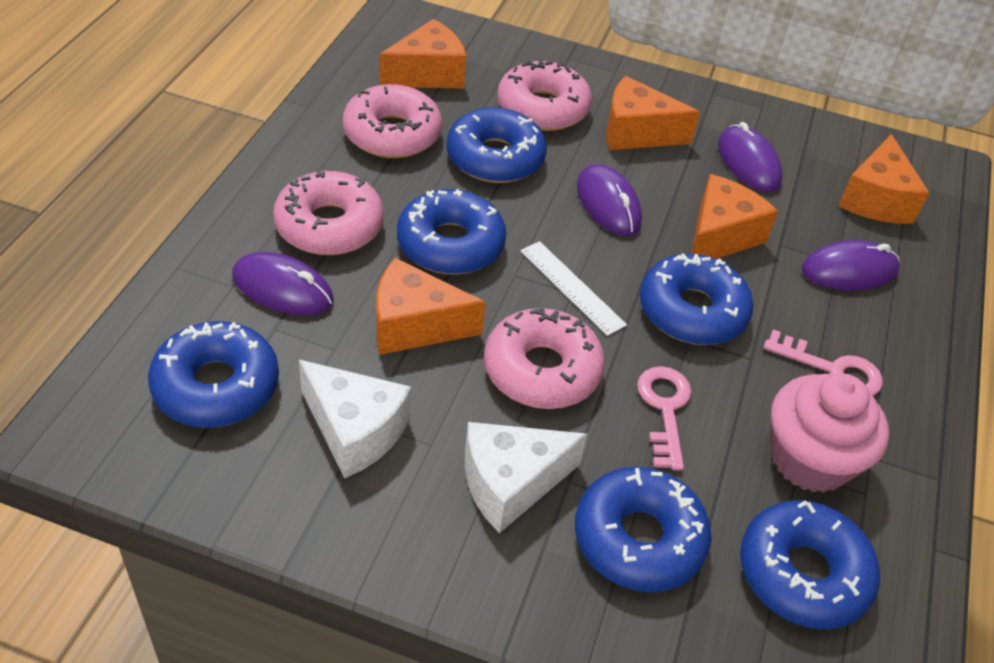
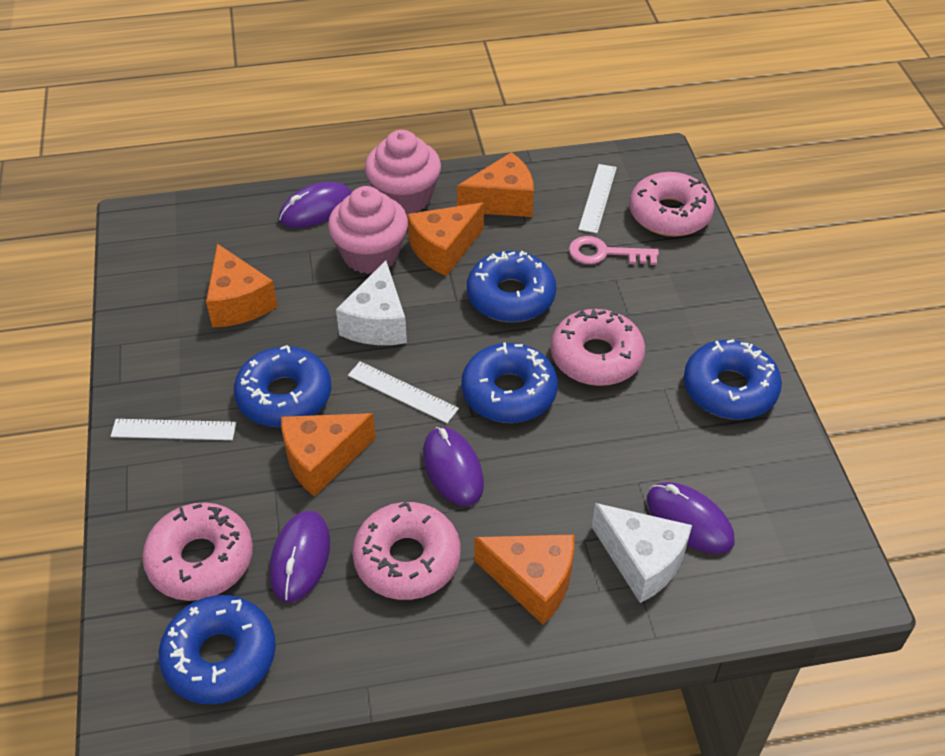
blue donut: 6 -> 5
pink cupcake: 1 -> 2
pink key: 2 -> 1
white ruler: 1 -> 3

